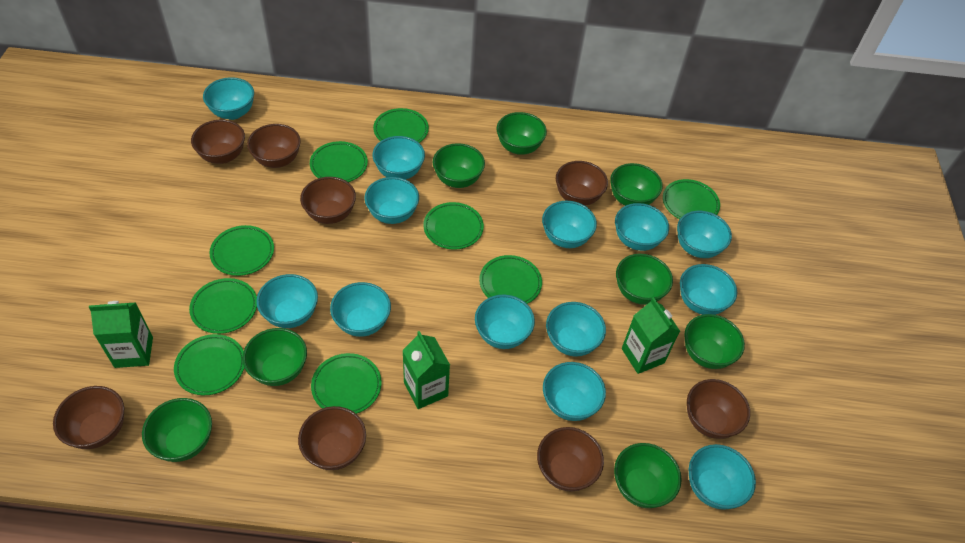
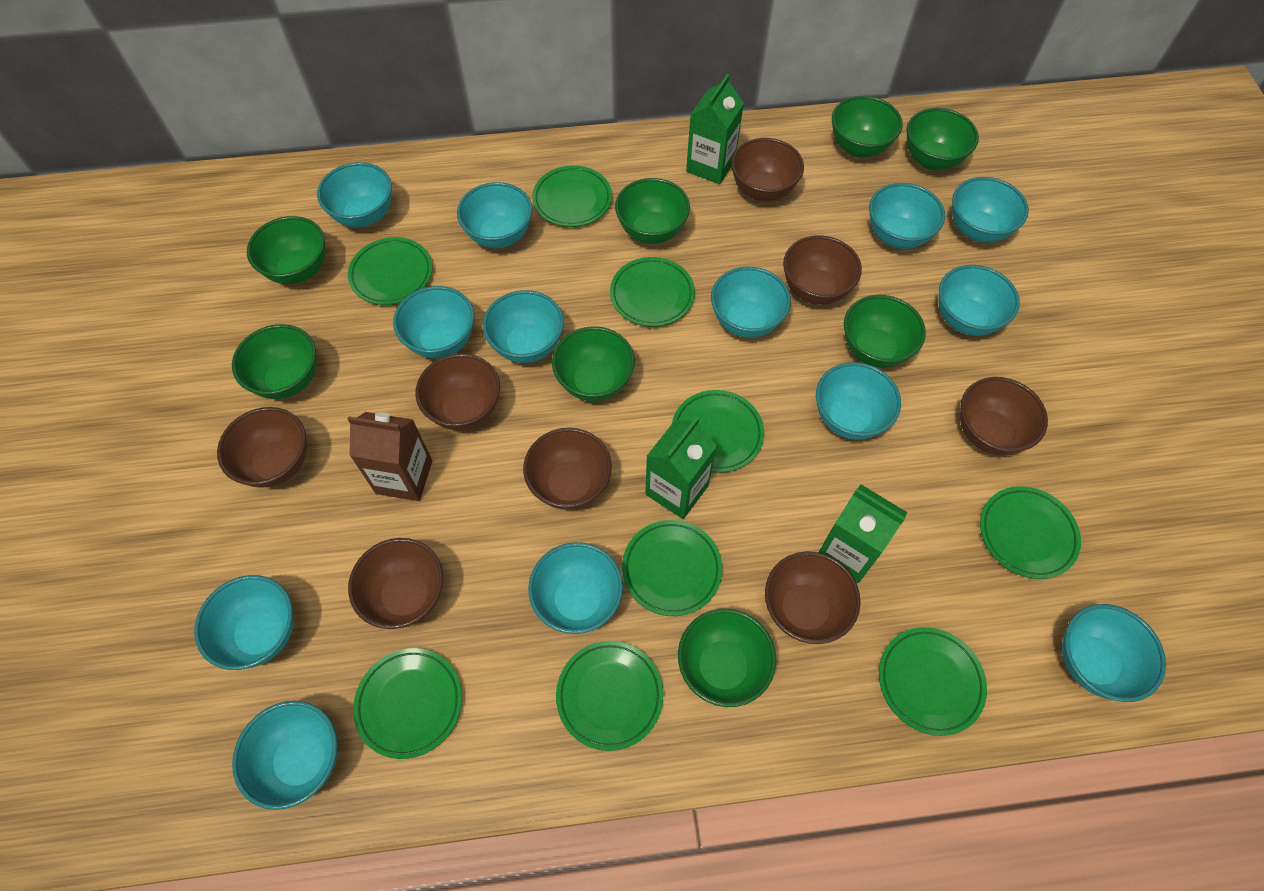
brown carton: 0 -> 1

